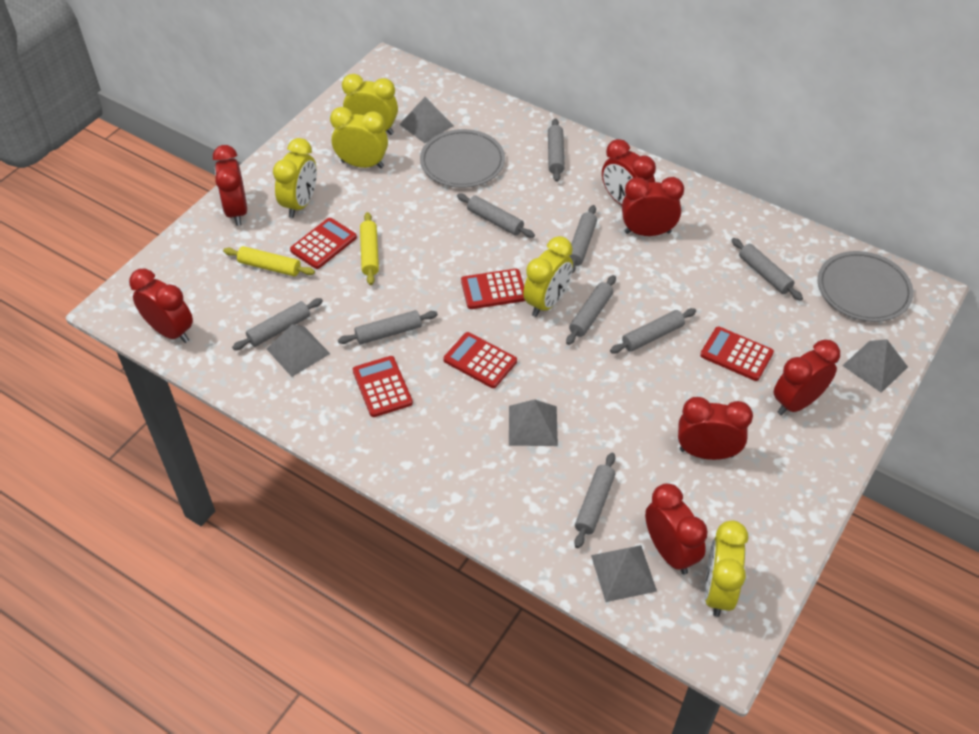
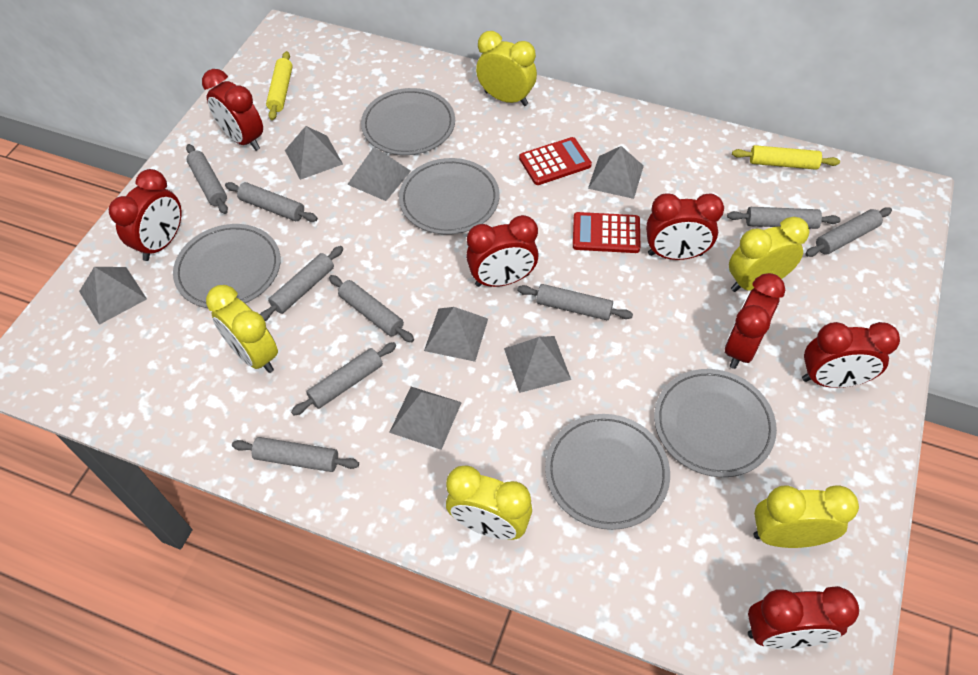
grey plate: 2 -> 5
grey pyramid: 5 -> 7
red calculator: 5 -> 2

